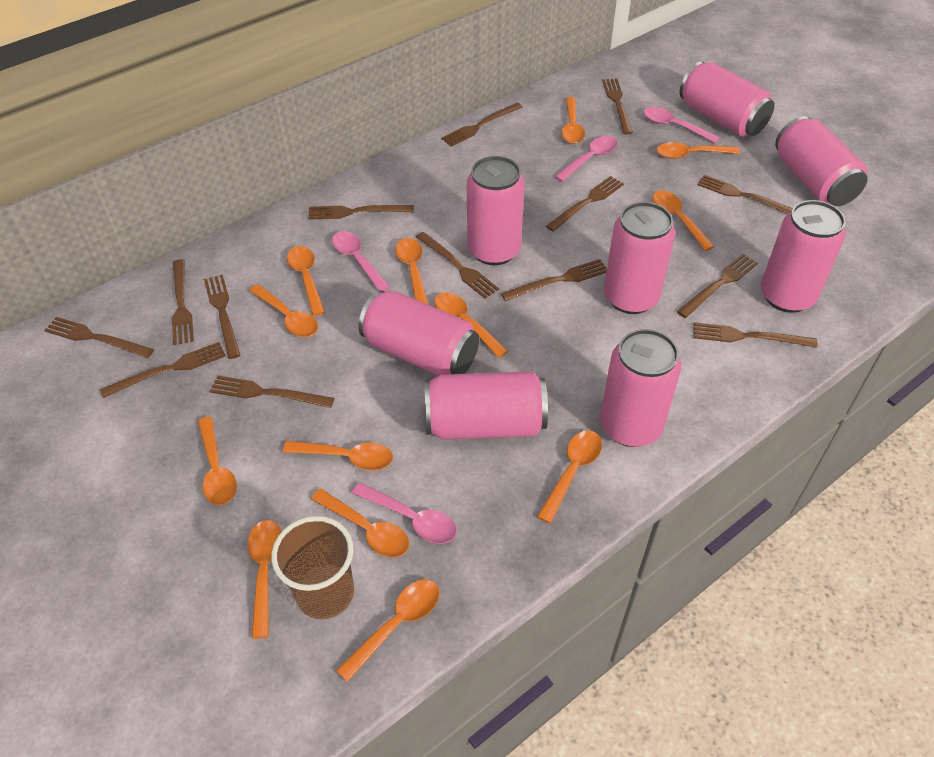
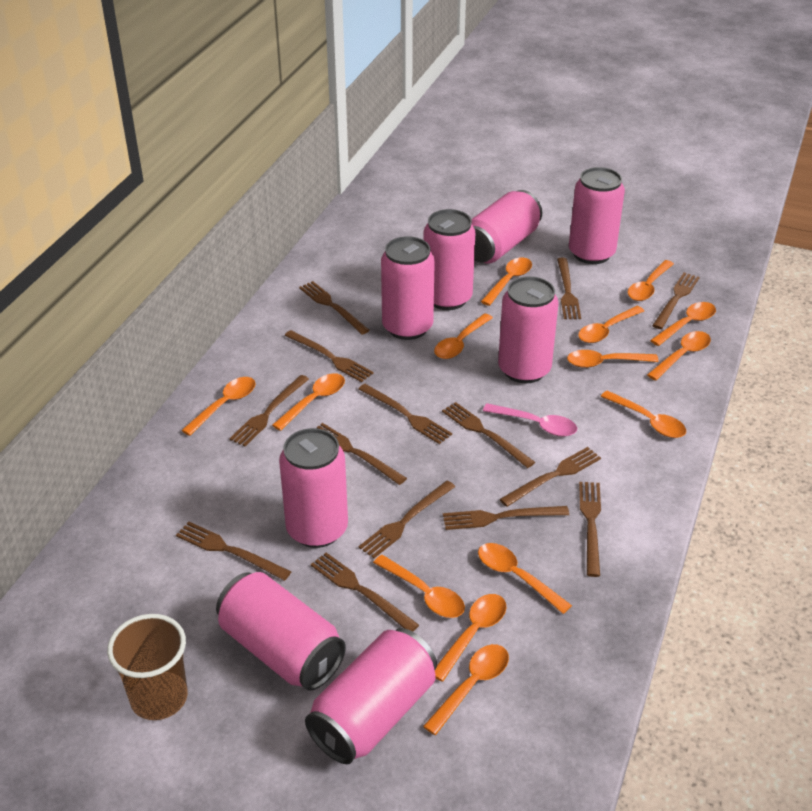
orange spoon: 13 -> 14
pink spoon: 4 -> 1

